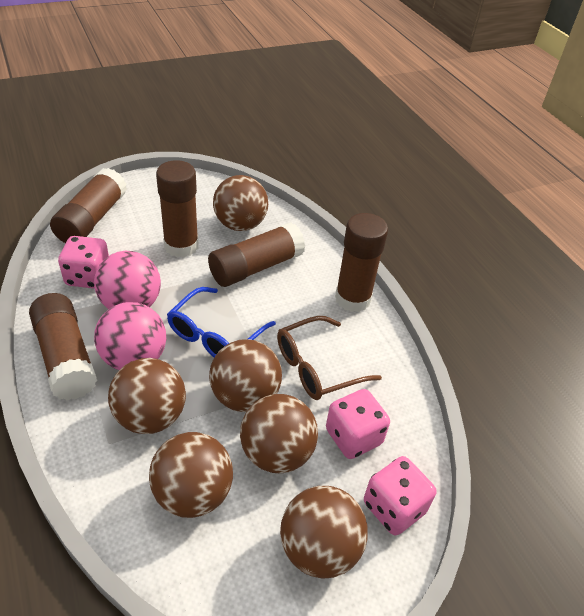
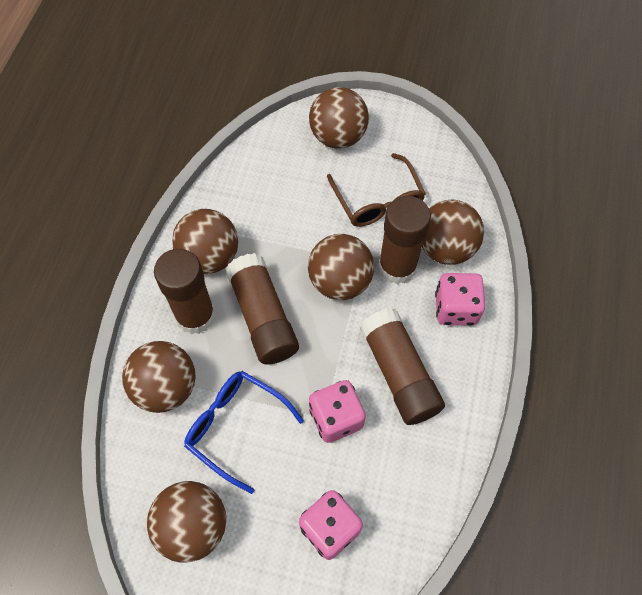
brown glue stick: 5 -> 4
pink ball: 2 -> 0

